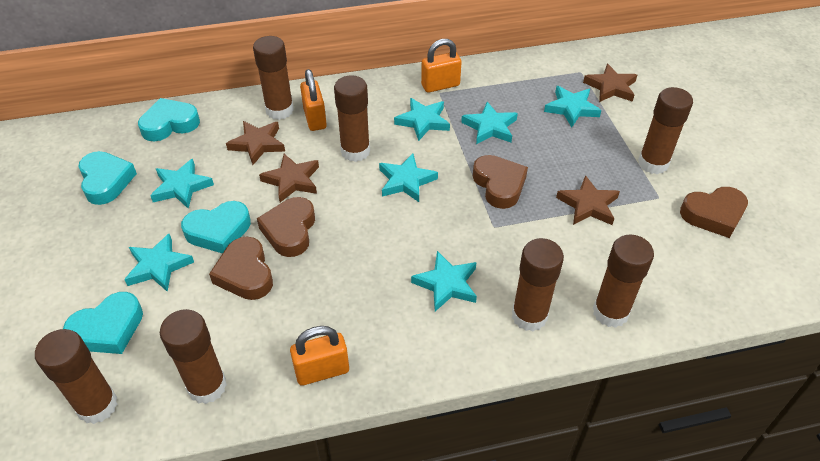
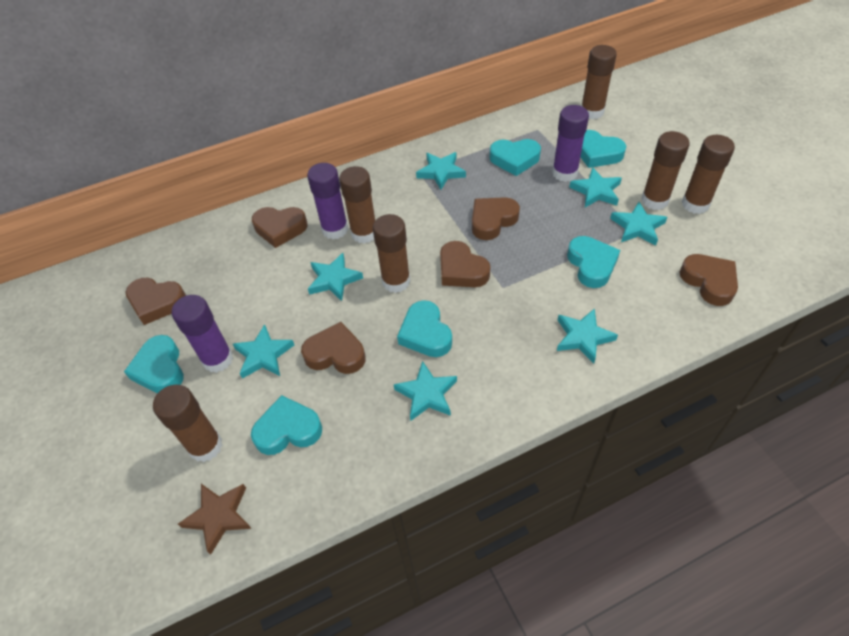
brown glue stick: 7 -> 6
brown heart: 4 -> 6
brown star: 4 -> 1
orange padlock: 3 -> 0
purple glue stick: 0 -> 3
turquoise heart: 4 -> 6

